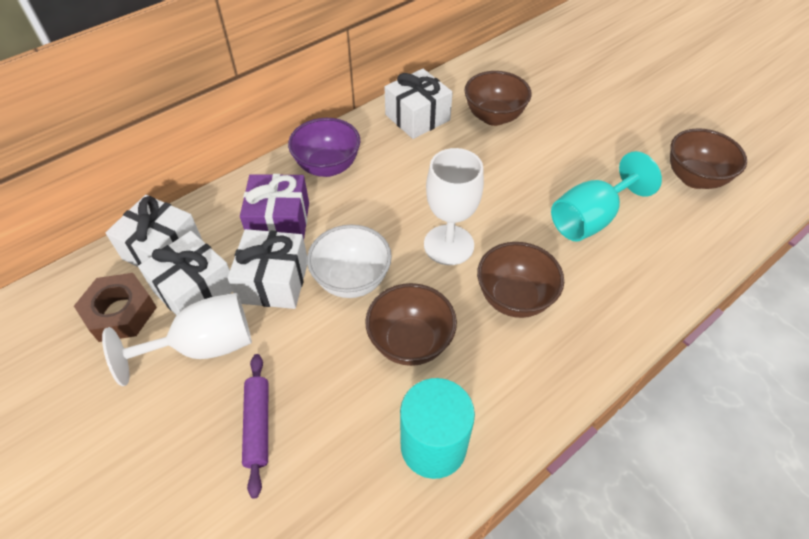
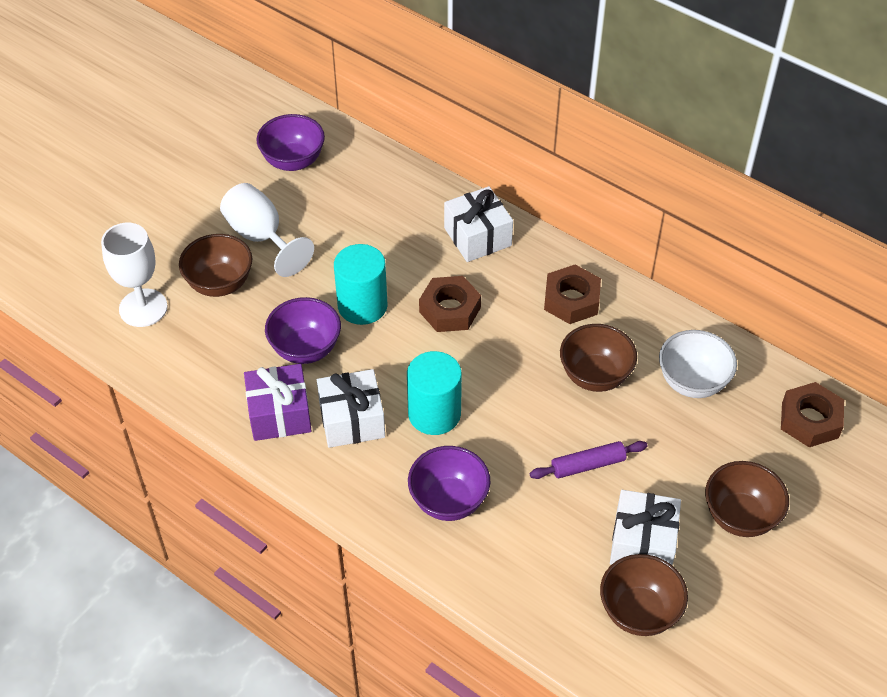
brown nut: 1 -> 3
purple bowl: 1 -> 3
turquoise cylinder: 1 -> 2
turquoise goblet: 1 -> 0
white gift: 4 -> 3

